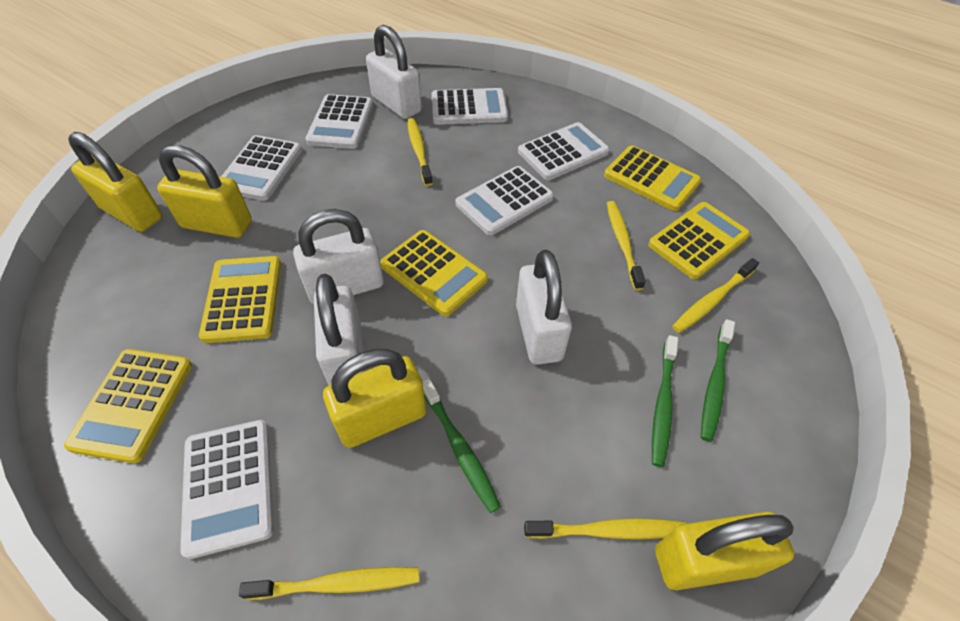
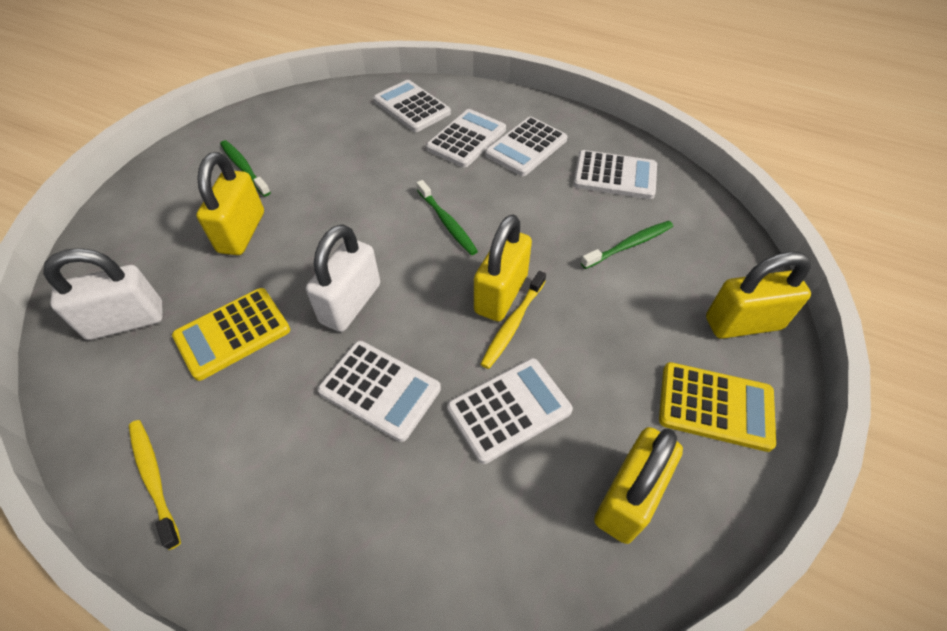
white padlock: 4 -> 2
yellow calculator: 5 -> 2
yellow toothbrush: 5 -> 2

